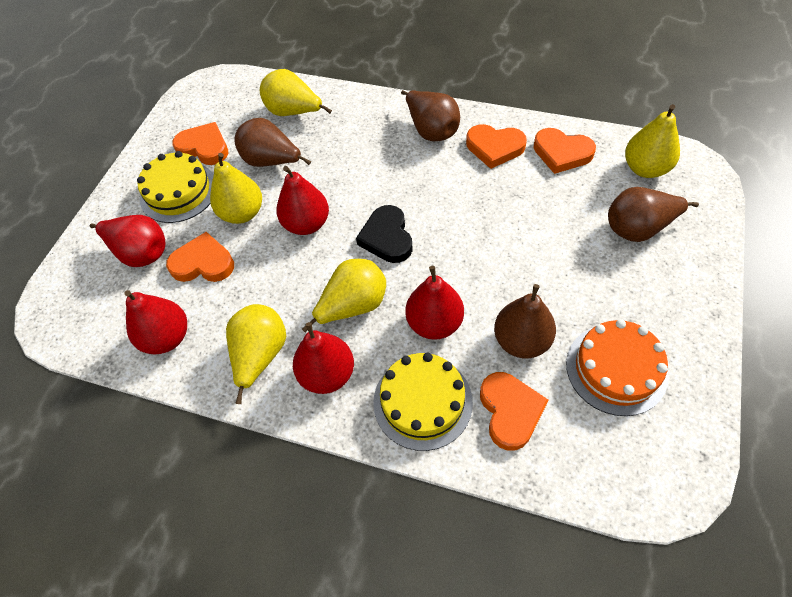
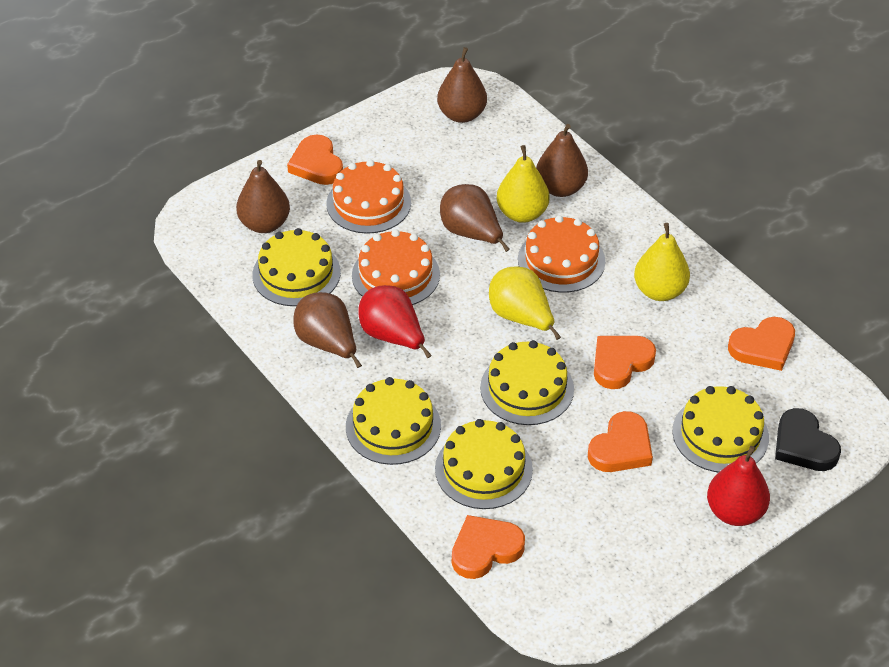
brown pear: 4 -> 5
orange cake: 1 -> 3
red pear: 5 -> 2
yellow cake: 2 -> 5
yellow pear: 5 -> 3

